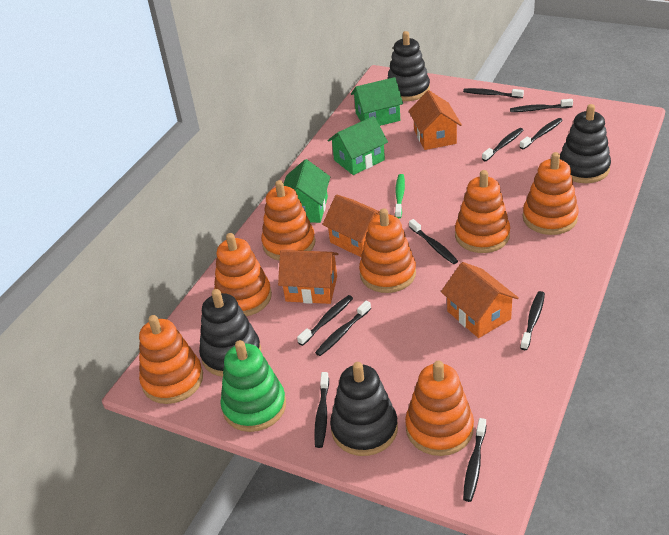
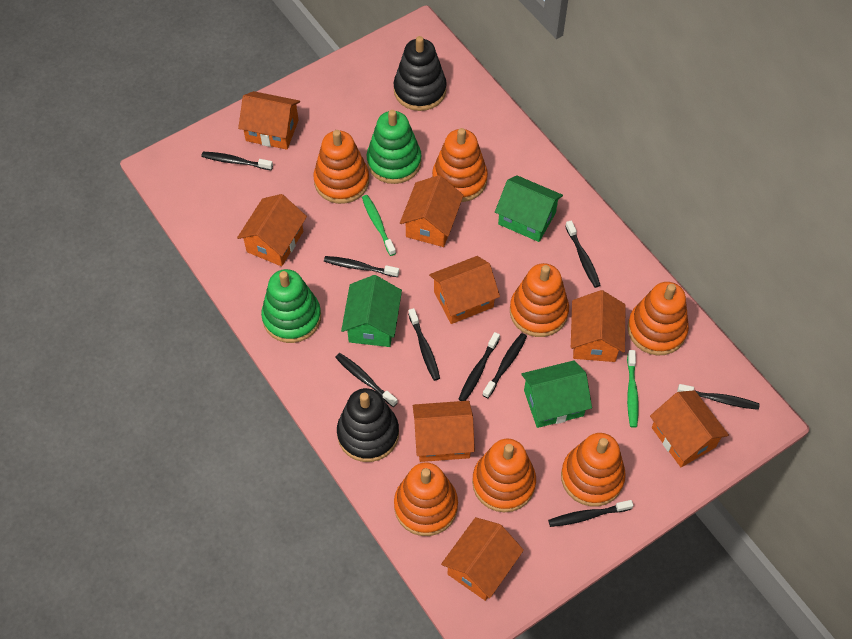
black stacking toy: 4 -> 2
black toothbrush: 10 -> 9
green stacking toy: 1 -> 2
green toothbrush: 1 -> 2
orange house: 4 -> 8

